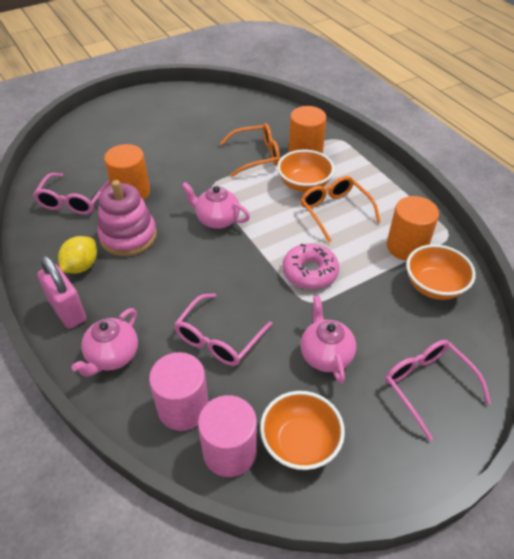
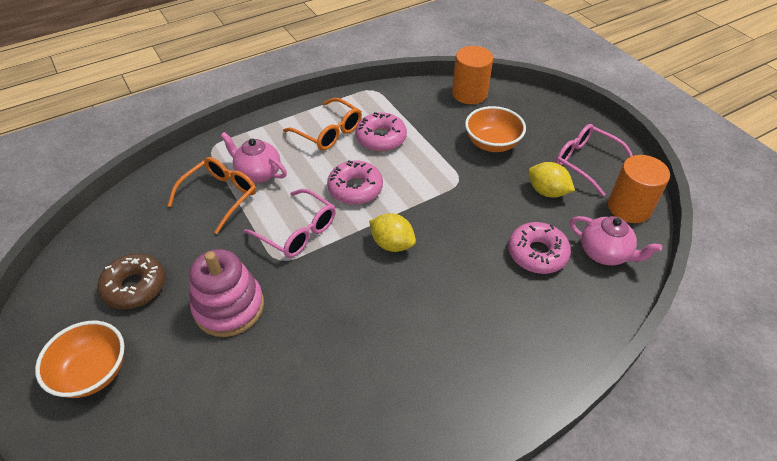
brown donut: 0 -> 1
orange bowl: 3 -> 2
orange cylinder: 3 -> 2
pink cylinder: 2 -> 0
pink donut: 1 -> 3
pink glasses: 3 -> 2
pink padlock: 1 -> 0
pink teapot: 3 -> 2
yellow lemon: 1 -> 2

